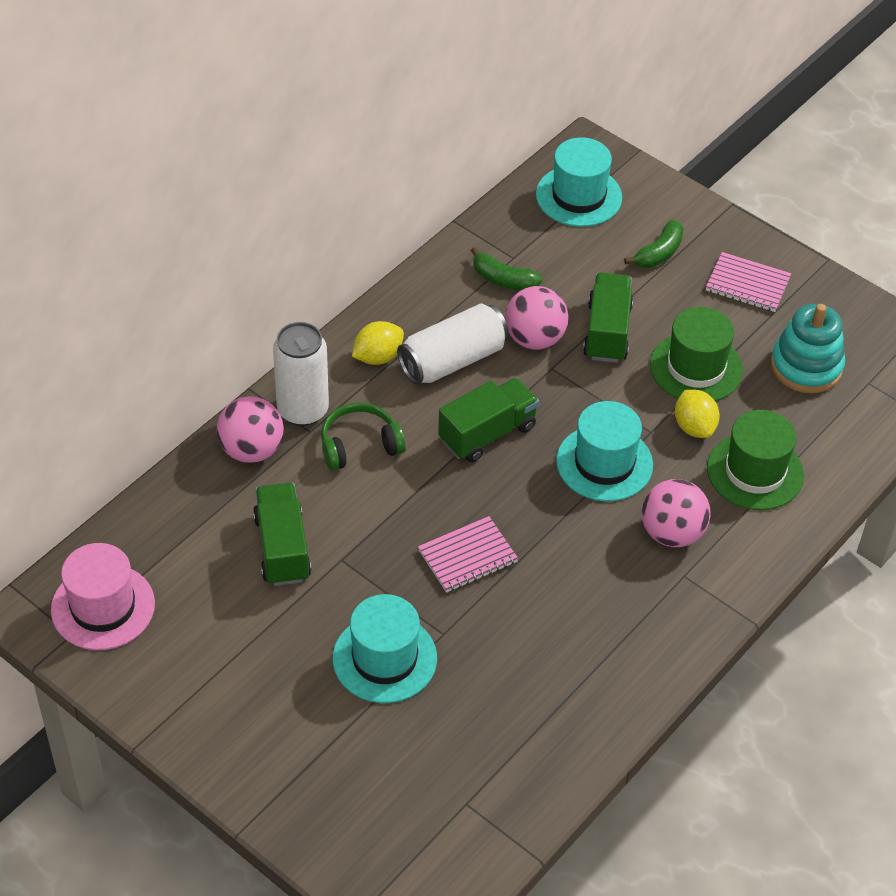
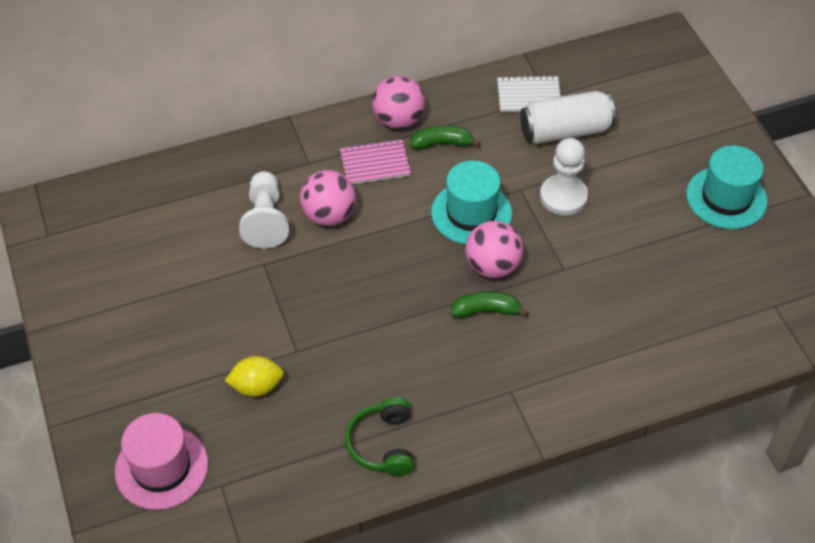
green hat: 2 -> 0
green truck: 3 -> 0
pink notebook: 2 -> 1
turquoise hat: 3 -> 2
turquoise stacking toy: 1 -> 0
white can: 2 -> 1
white notebook: 0 -> 1
white pawn: 0 -> 2
yellow lemon: 2 -> 1

